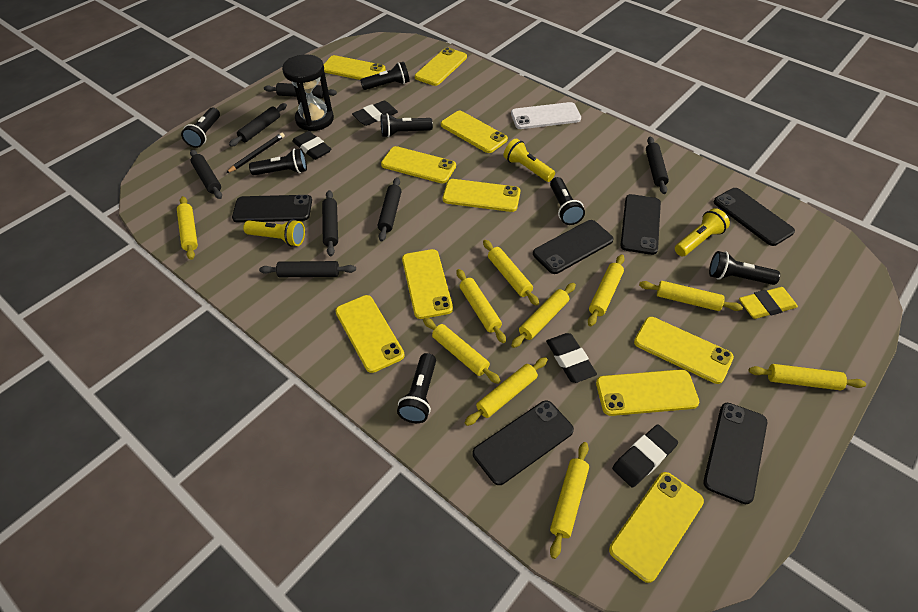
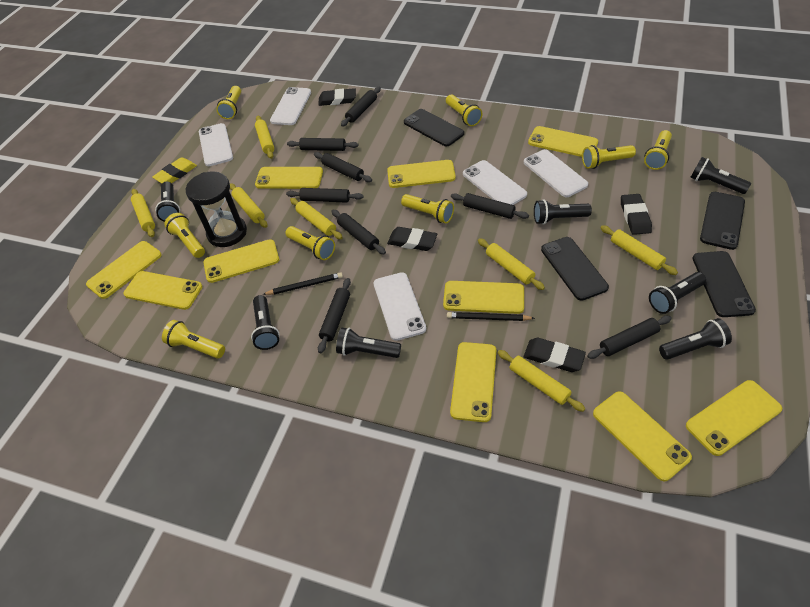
black pencil: 1 -> 2
black phone: 6 -> 4
black rolling pin: 7 -> 8
white phone: 1 -> 5
yellow flashlight: 3 -> 8
yellow rolling pin: 10 -> 7

